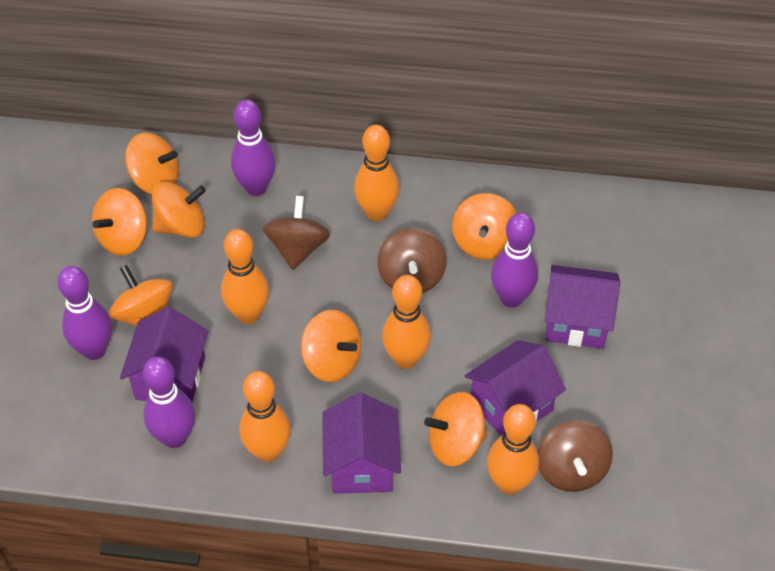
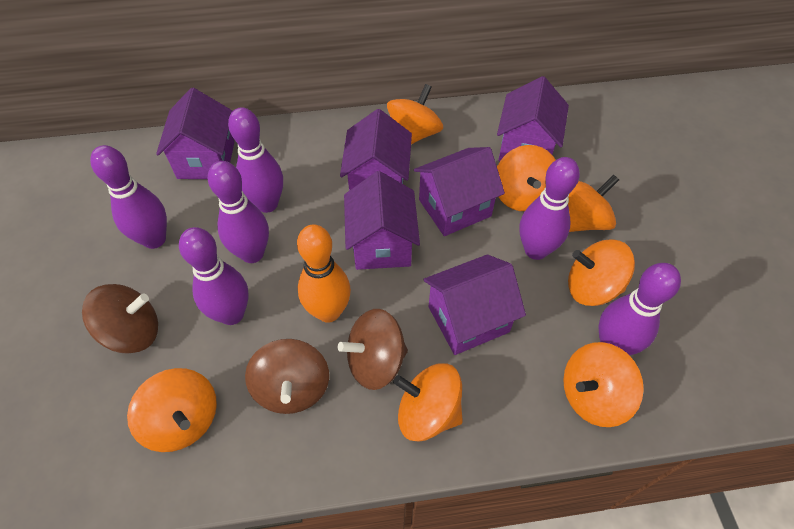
orange bowling pin: 5 -> 1
purple bowling pin: 4 -> 6
purple house: 4 -> 6

